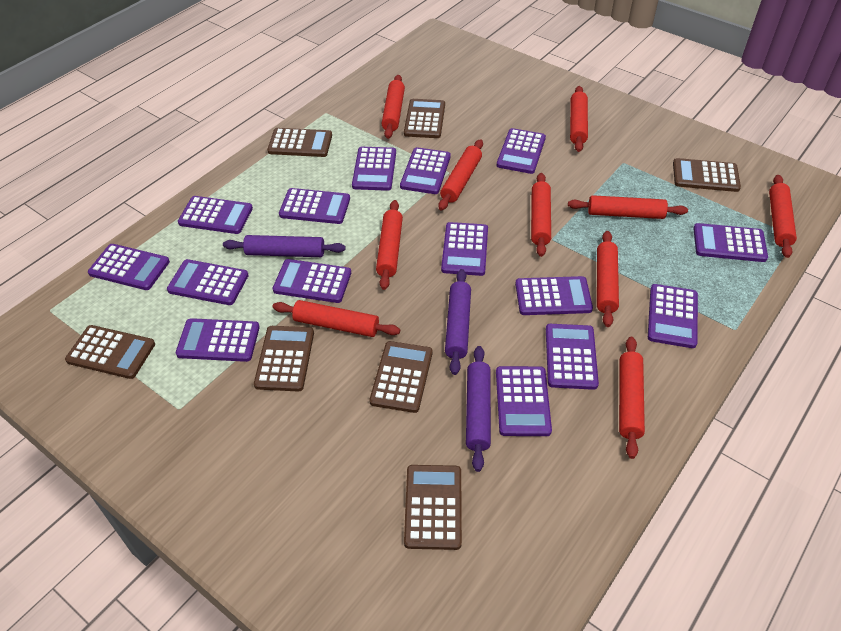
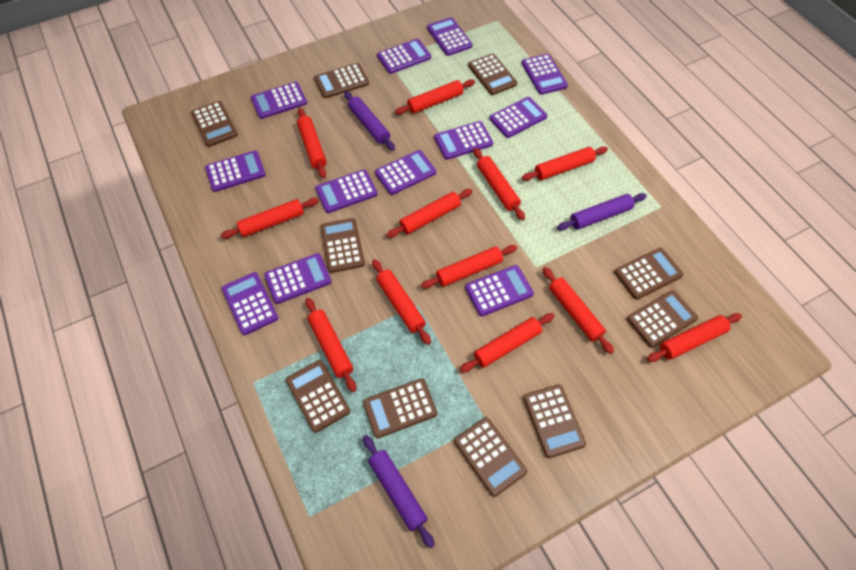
brown calculator: 7 -> 10
purple calculator: 15 -> 12
red rolling pin: 10 -> 12

